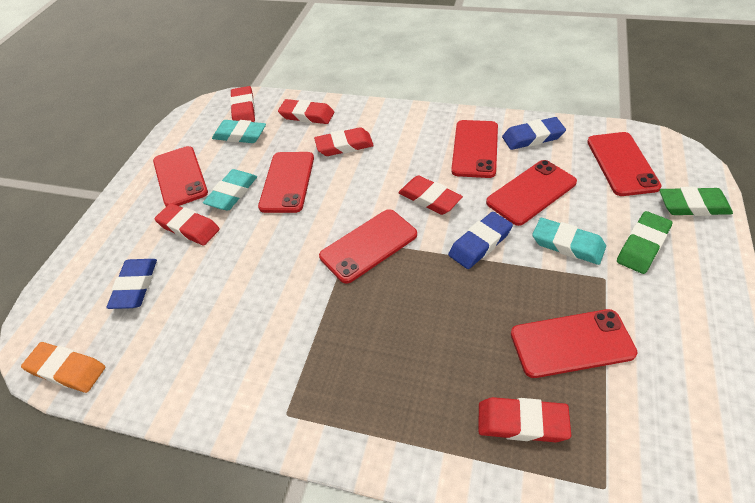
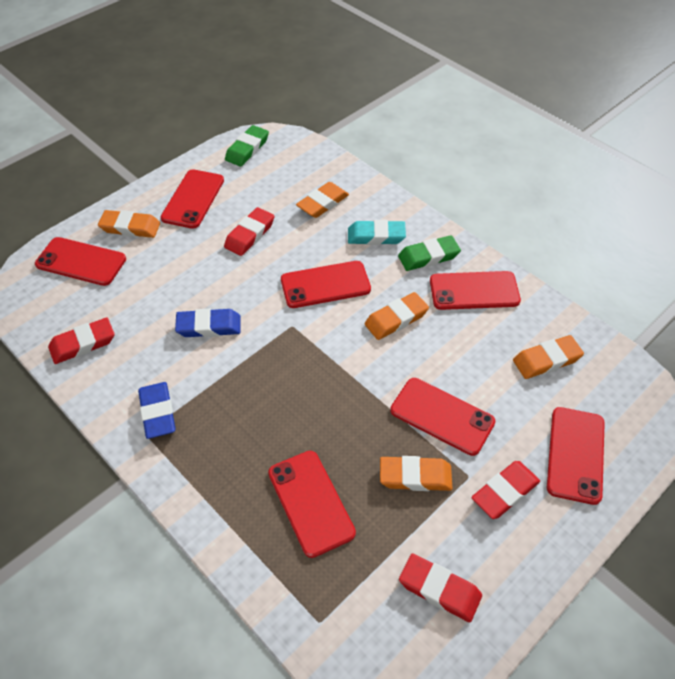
blue eraser: 3 -> 2
orange eraser: 1 -> 5
red eraser: 6 -> 4
turquoise eraser: 3 -> 1

